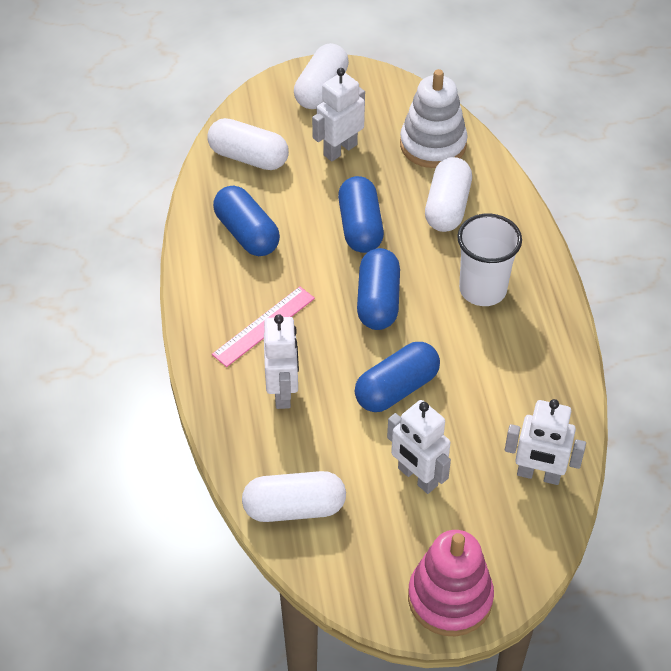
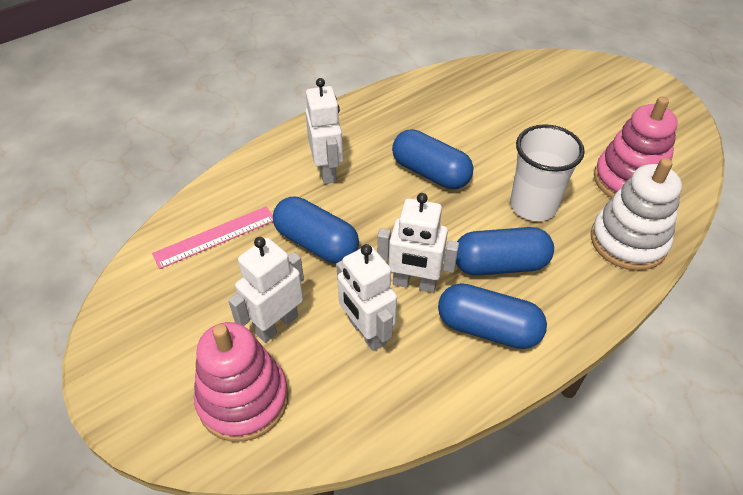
pink stacking toy: 1 -> 2
white capsule: 4 -> 0

